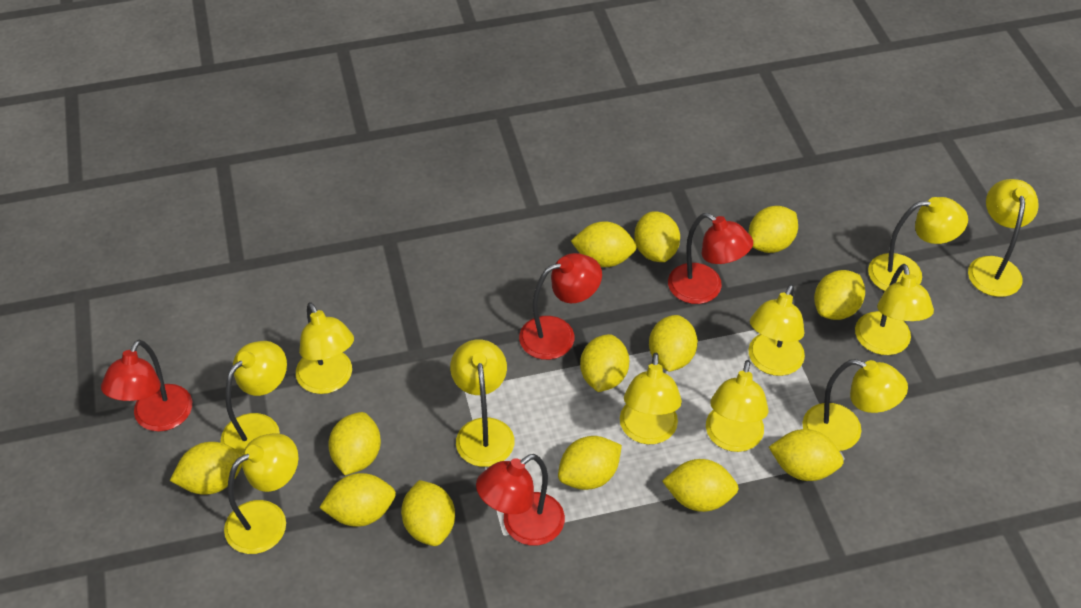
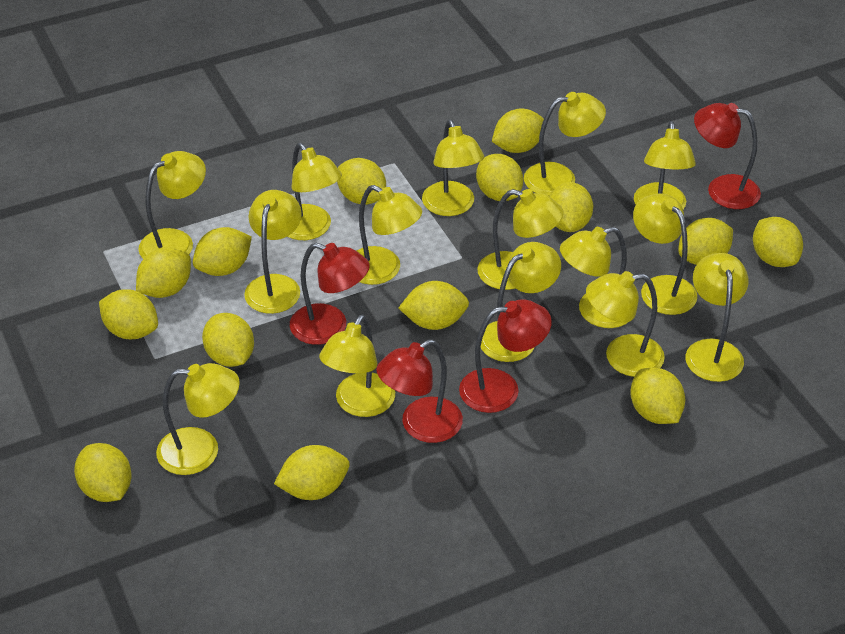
yellow lamp: 11 -> 15
yellow lemon: 13 -> 14

